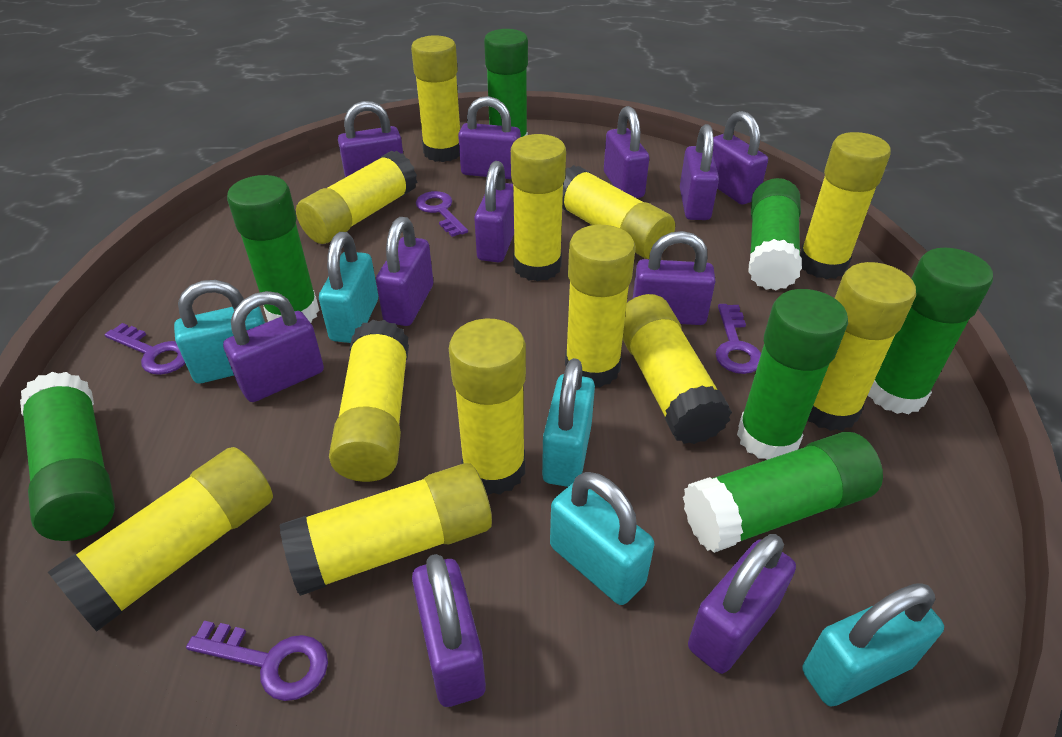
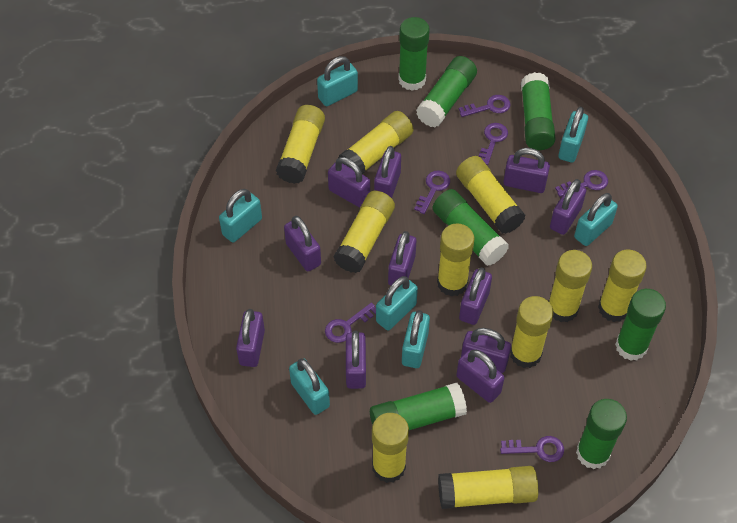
purple key: 4 -> 6
turquoise padlock: 5 -> 7
yellow glue stick: 12 -> 10

